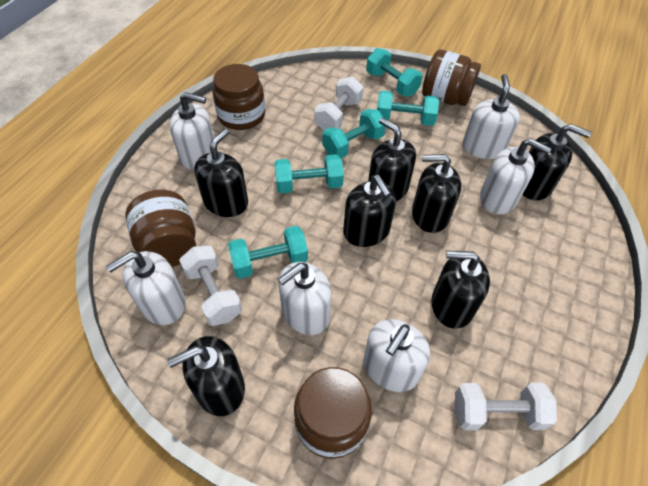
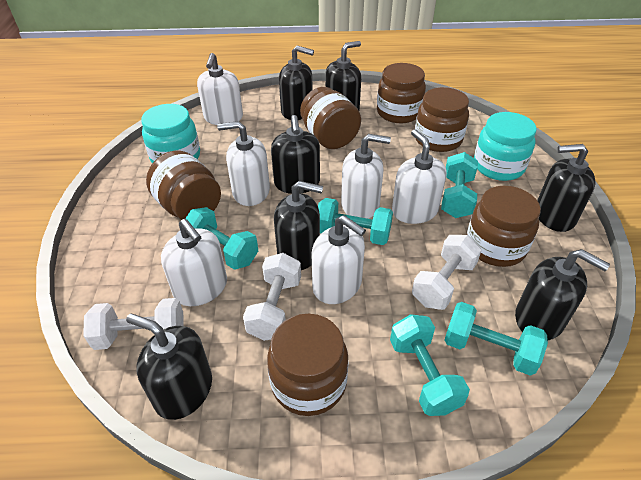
brown jar: 4 -> 6
turquoise jar: 0 -> 2

